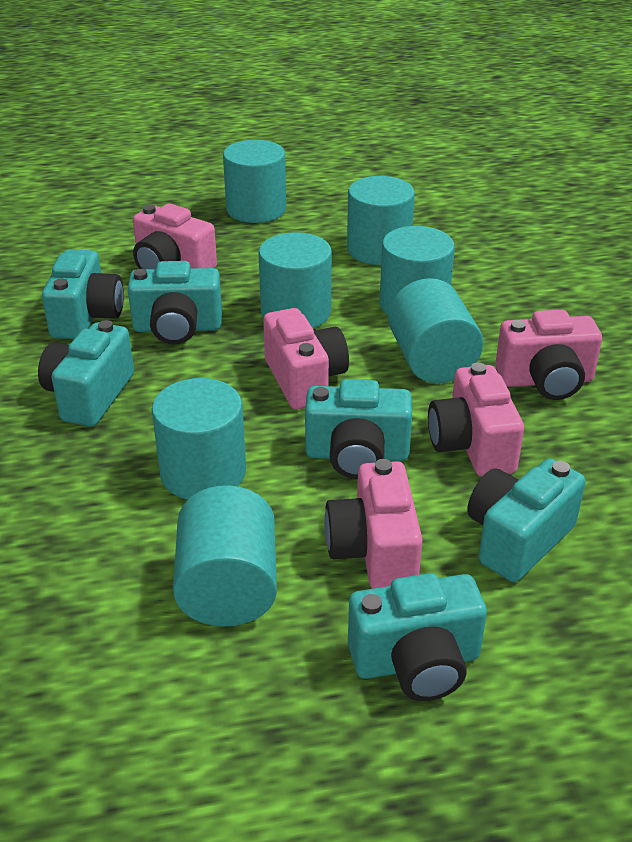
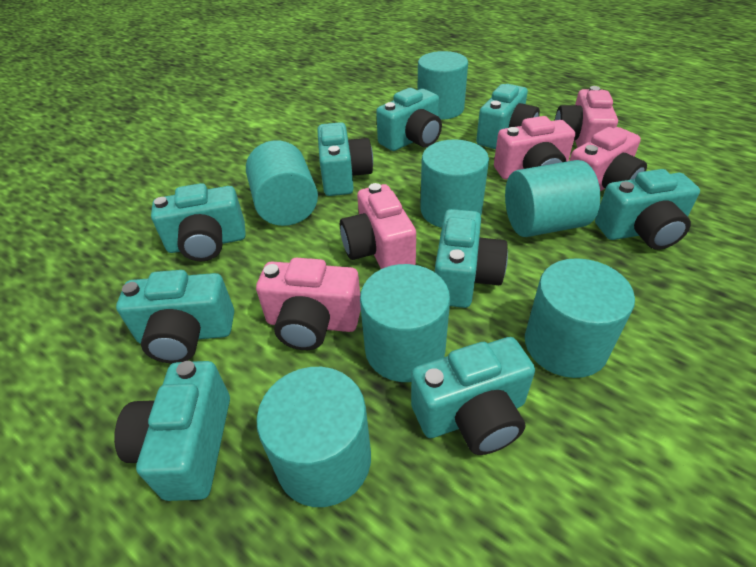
turquoise camera: 6 -> 9

